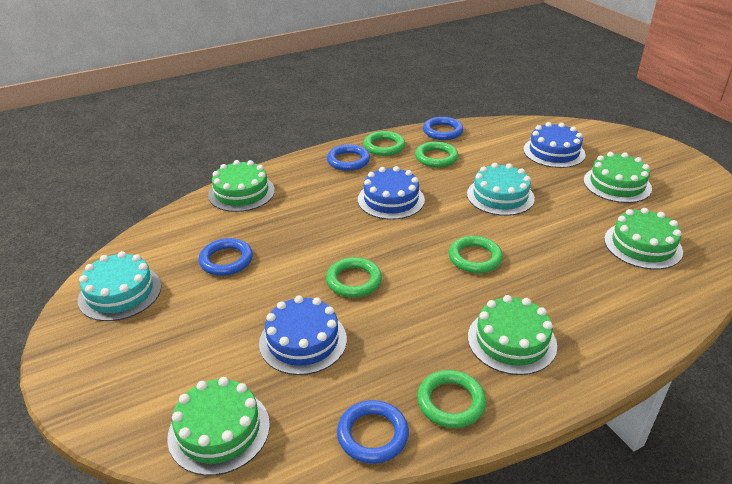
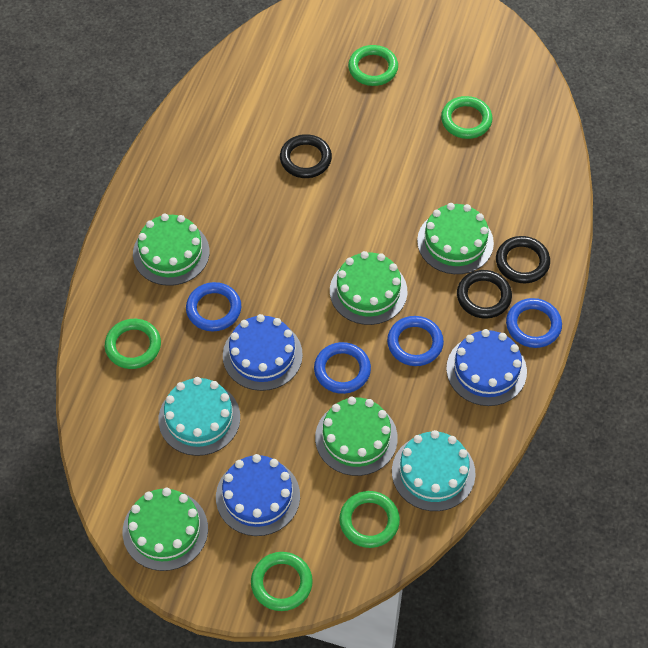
black ring: 0 -> 3

